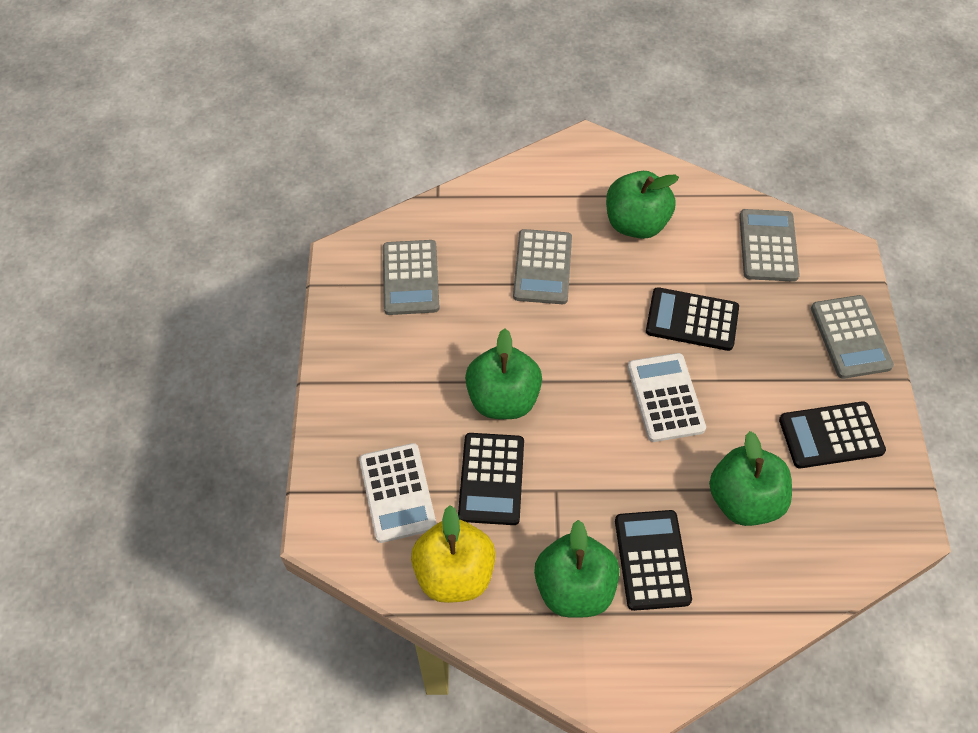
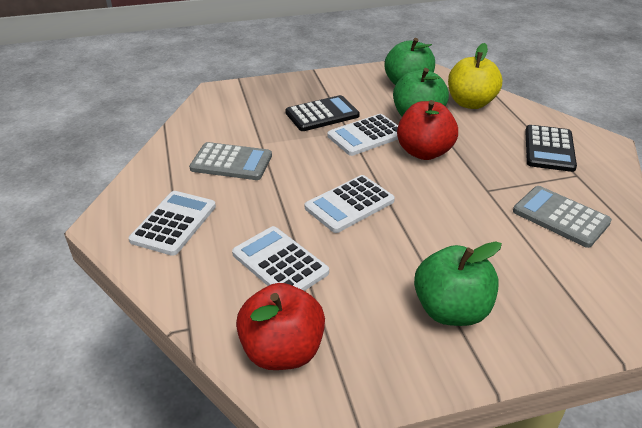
black calculator: 4 -> 2
green apple: 4 -> 3
grey calculator: 4 -> 2
red apple: 0 -> 2
white calculator: 2 -> 4

